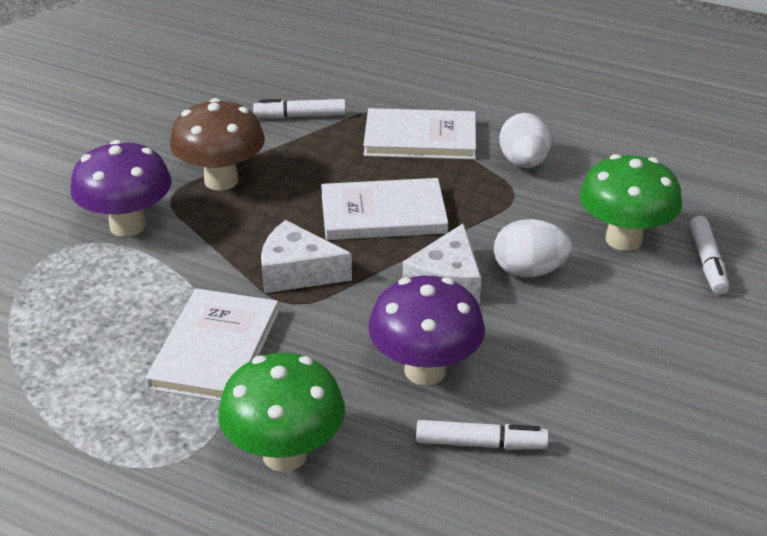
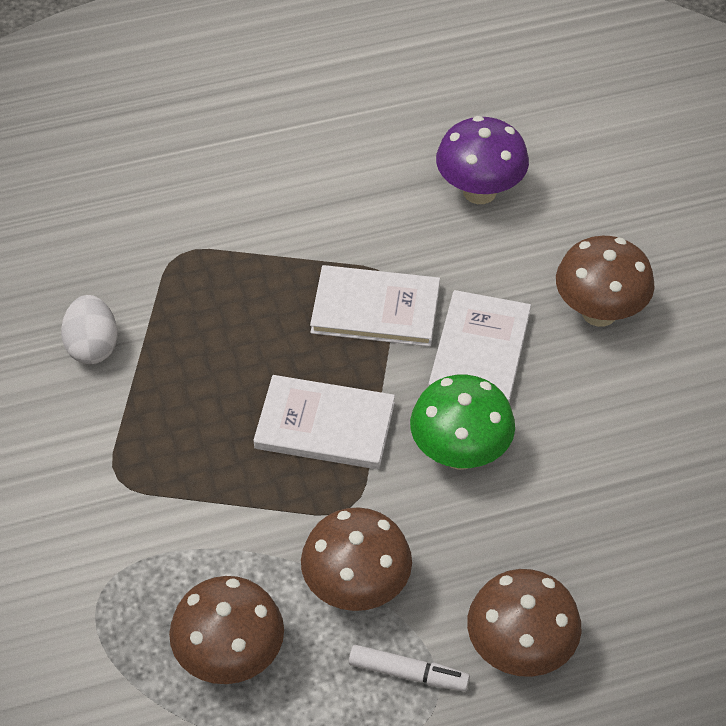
brown mushroom: 1 -> 4
green mushroom: 2 -> 1
purple mushroom: 2 -> 1
white cheese: 2 -> 0
white egg: 2 -> 1
white marker: 3 -> 1

